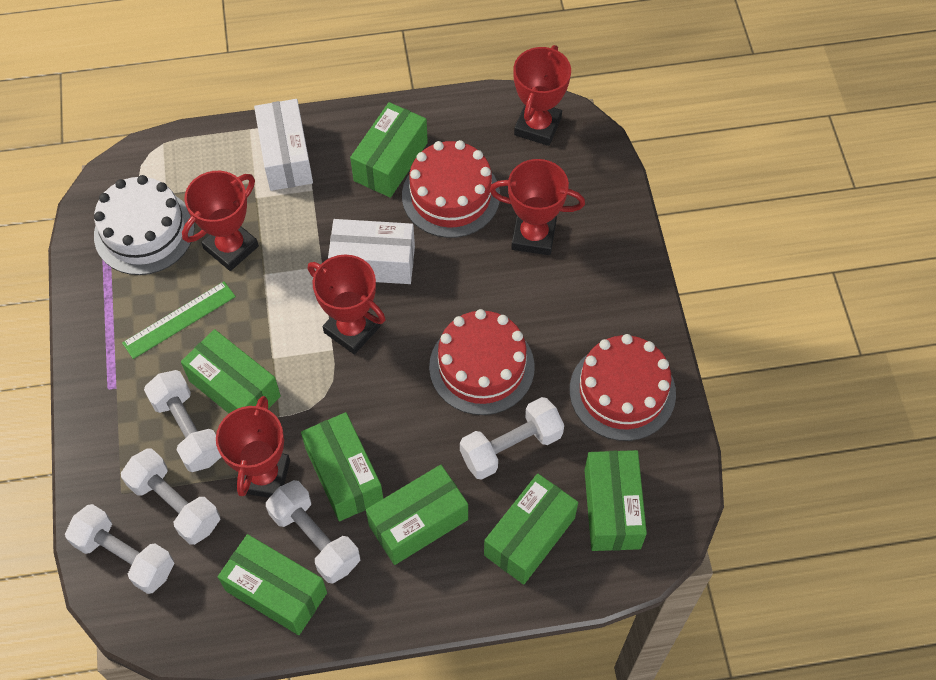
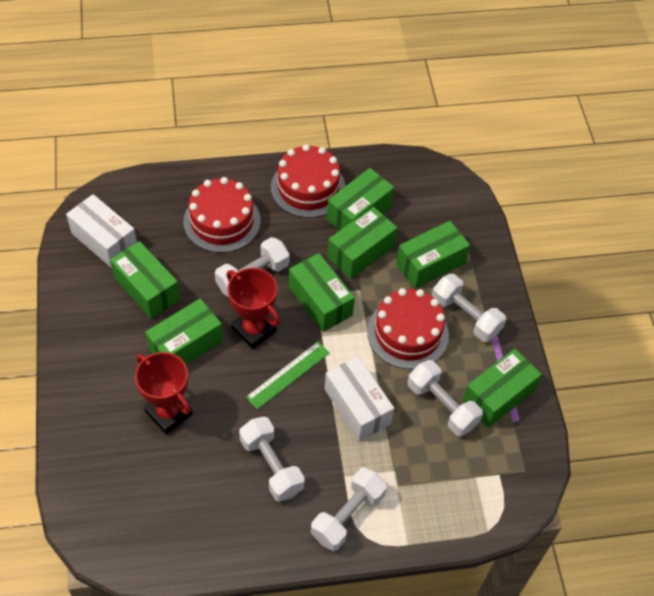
red trophy: 5 -> 2
white cake: 1 -> 0

